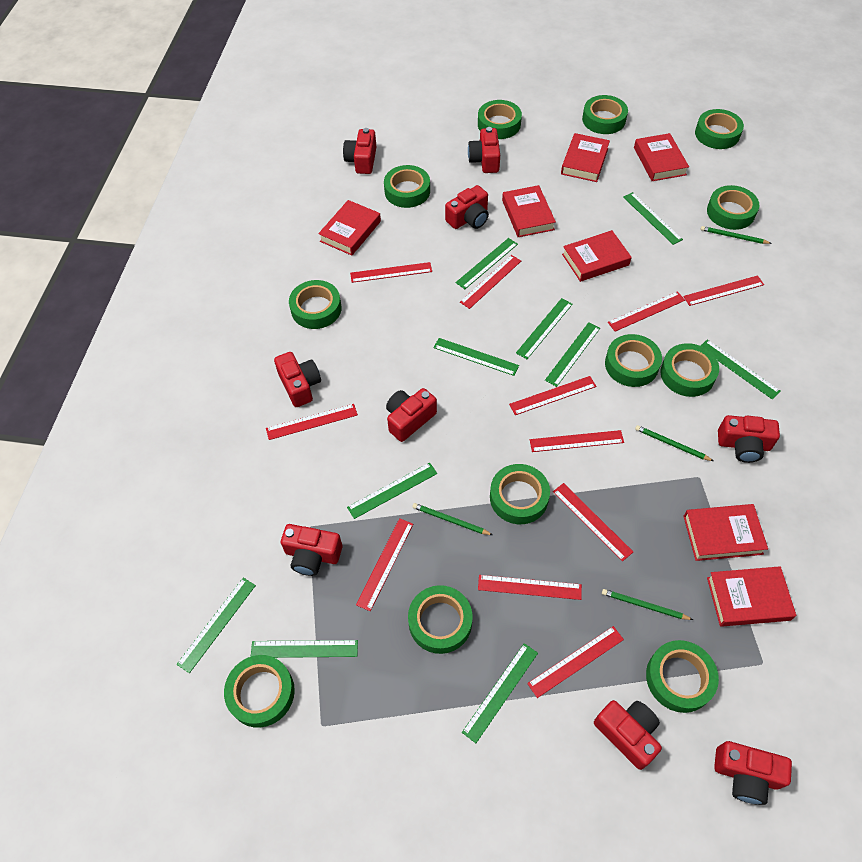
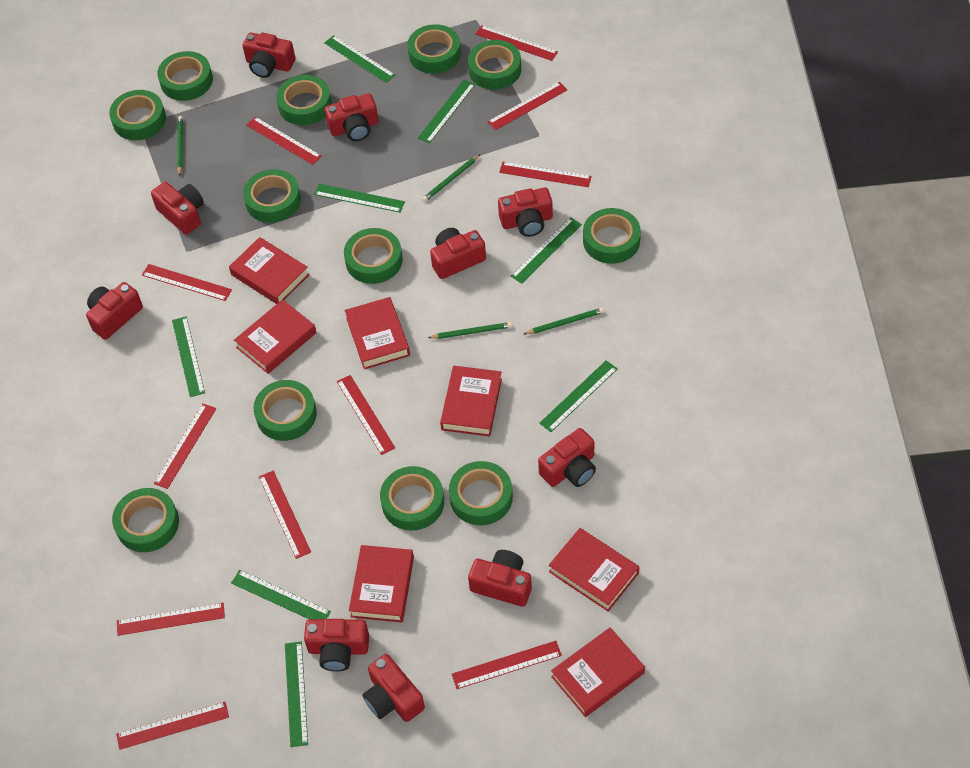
green ruler: 10 -> 8
red camera: 9 -> 10

